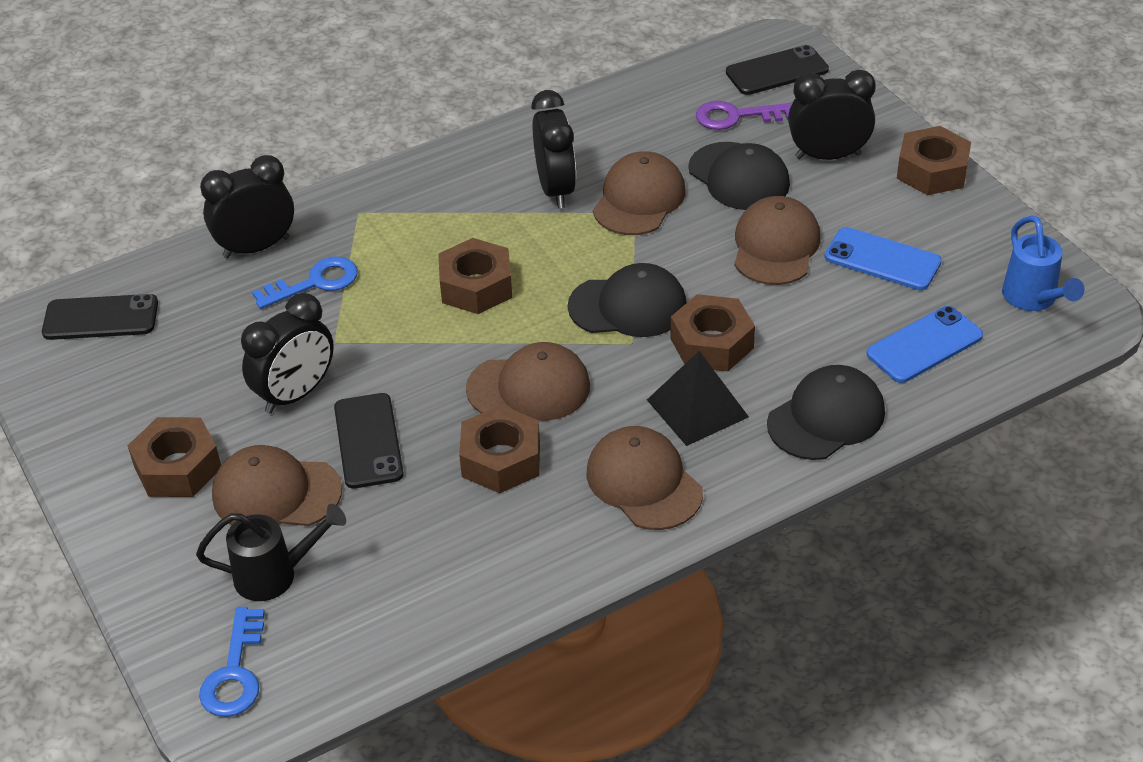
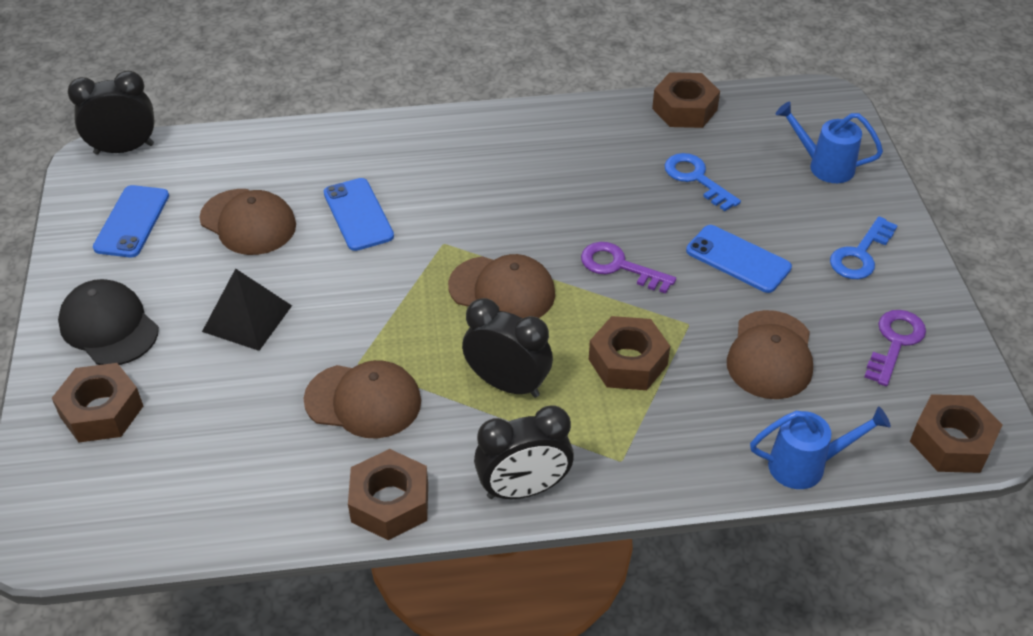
black cap: 3 -> 1
black clock: 4 -> 3
black phone: 3 -> 0
black watering can: 1 -> 0
blue phone: 2 -> 3
blue watering can: 1 -> 2
brown cap: 5 -> 4
purple key: 1 -> 2

